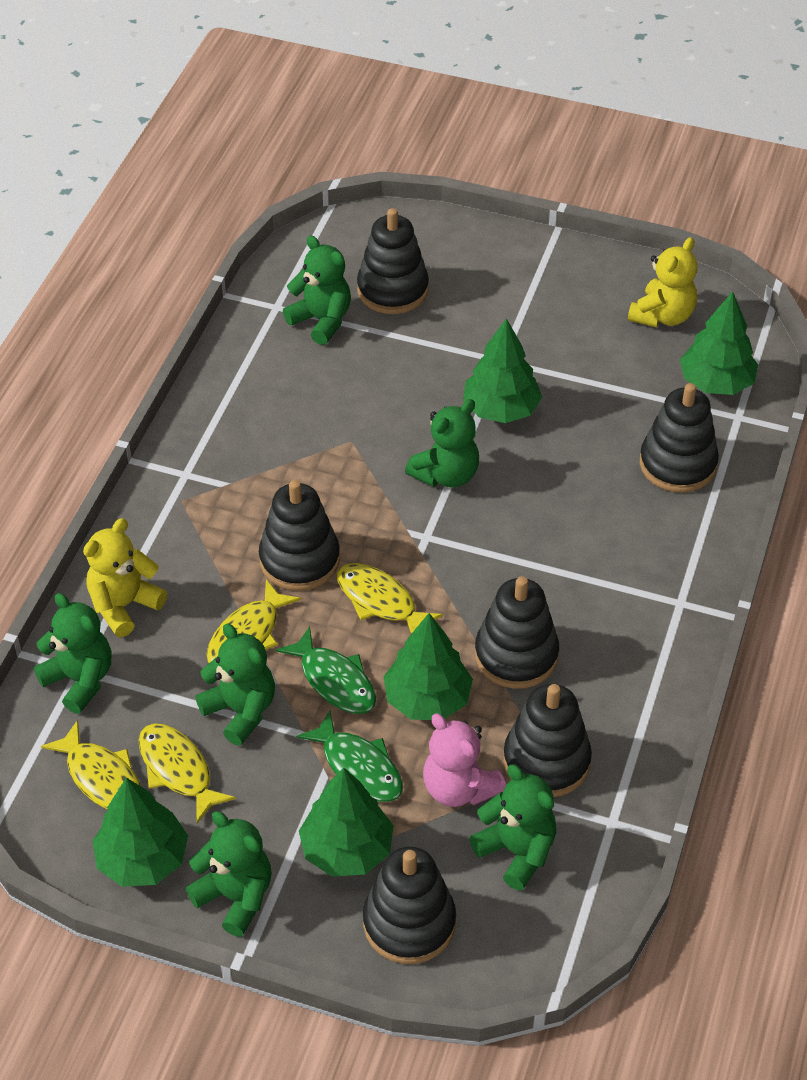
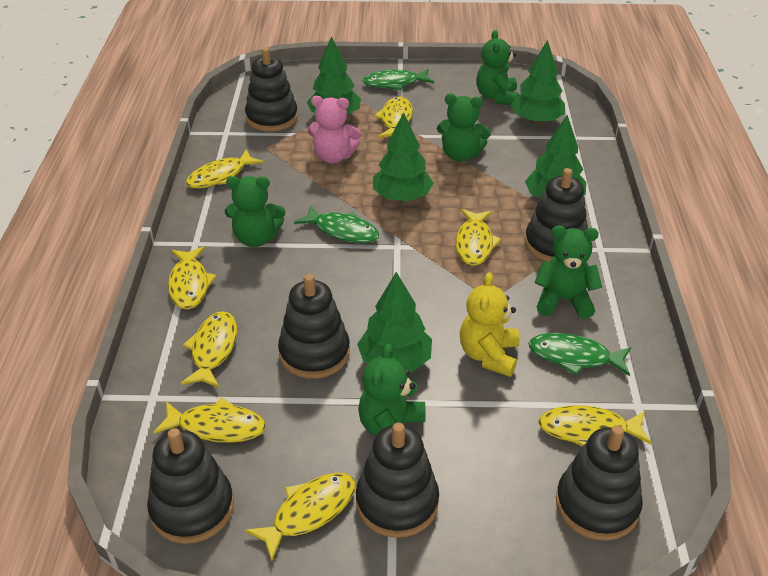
green fish: 2 -> 3
green teddy bear: 6 -> 5
yellow fish: 4 -> 8
yellow teddy bear: 2 -> 1

